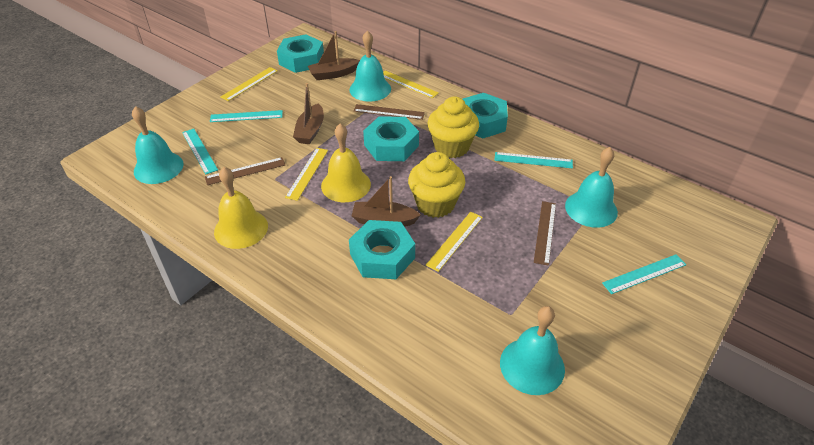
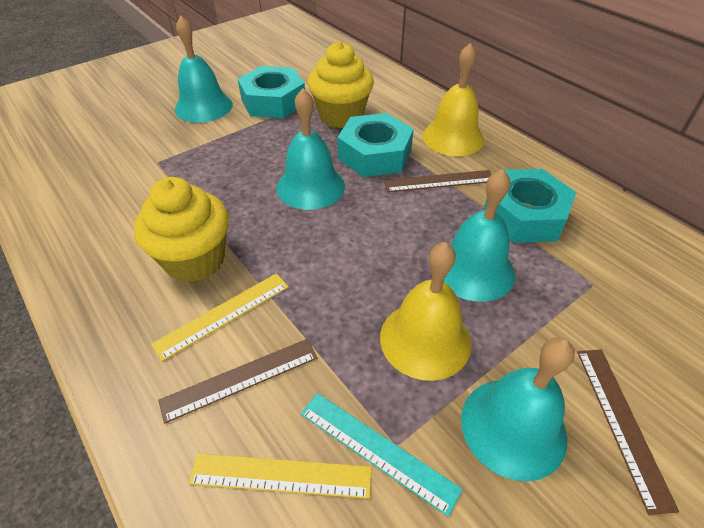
brown boat: 3 -> 0
turquoise nut: 4 -> 3
turquoise ruler: 4 -> 1
yellow ruler: 4 -> 2

